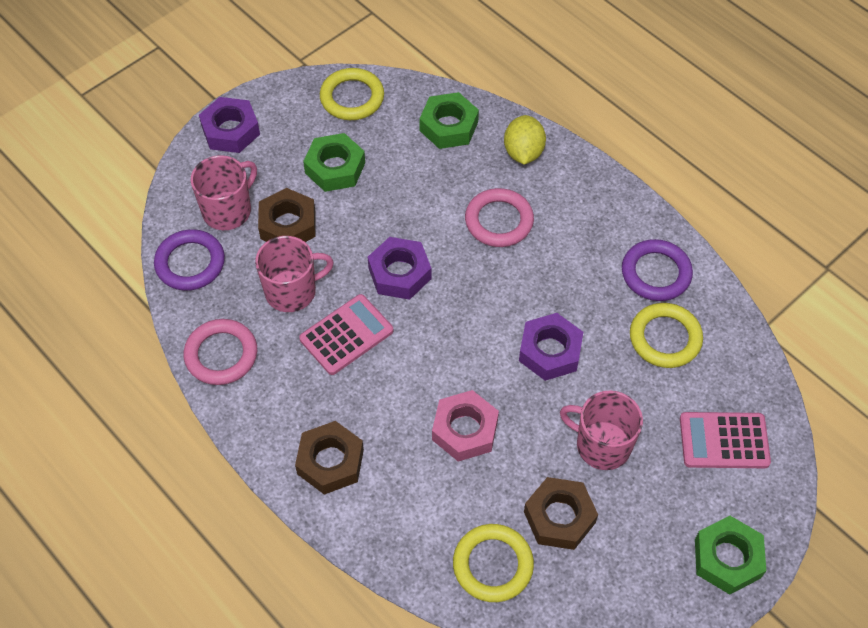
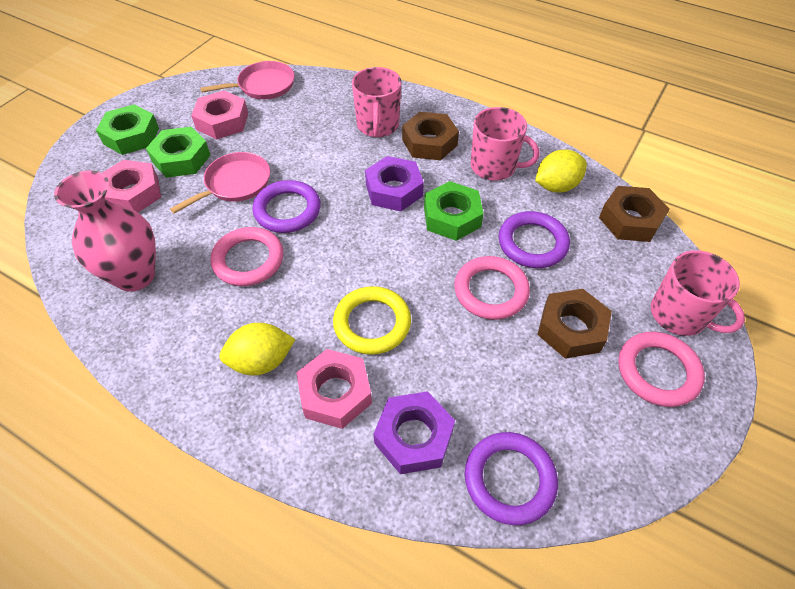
pink calculator: 2 -> 0
pink nut: 1 -> 3
pink pan: 0 -> 2
pink ring: 2 -> 3
pink vase: 0 -> 1
purple nut: 3 -> 2
purple ring: 2 -> 3
yellow lemon: 1 -> 2
yellow ring: 3 -> 1

